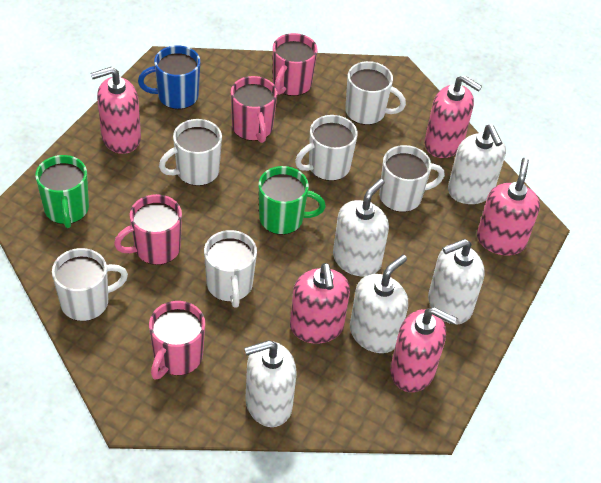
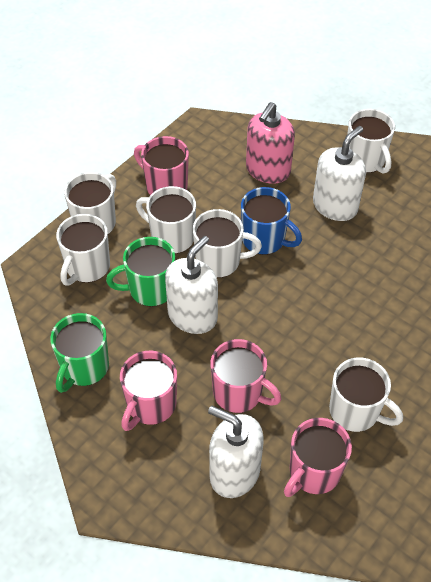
pink soap dispenser: 5 -> 1
white soap dispenser: 5 -> 3

